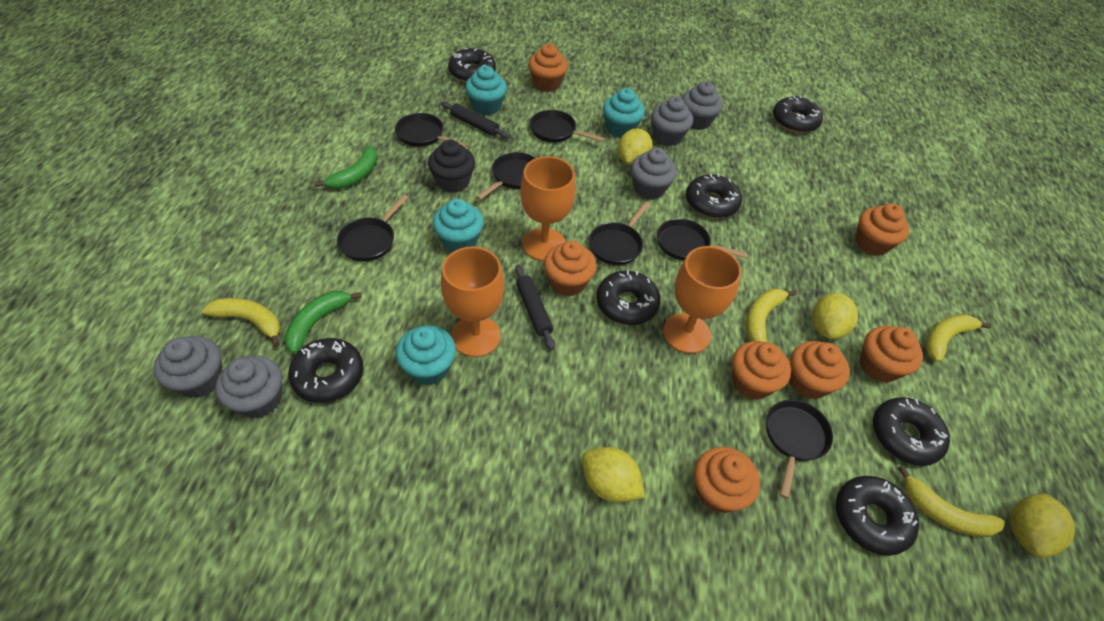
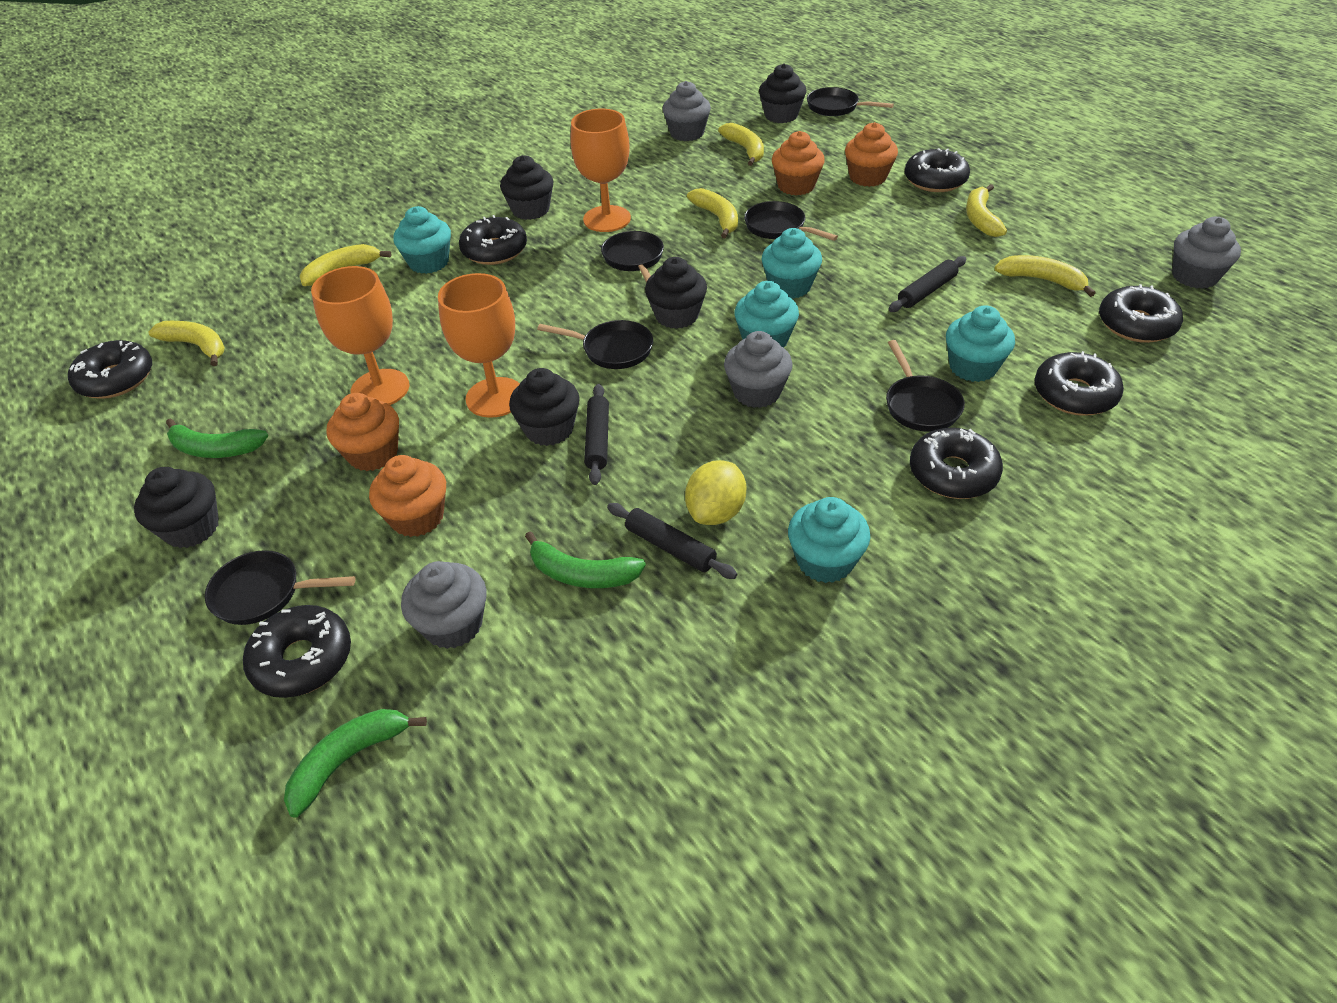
black cupcake: 1 -> 5
black pan: 7 -> 6
black rolling pin: 2 -> 3
green banana: 2 -> 3
grey cupcake: 5 -> 4
orange cupcake: 7 -> 4
turquoise cupcake: 4 -> 5
yellow banana: 4 -> 6
yellow lemon: 4 -> 1

